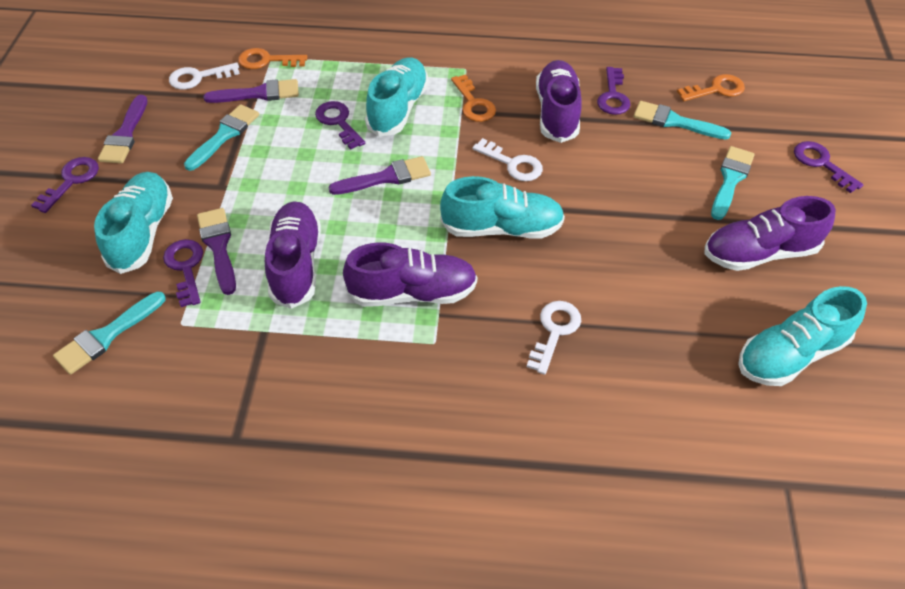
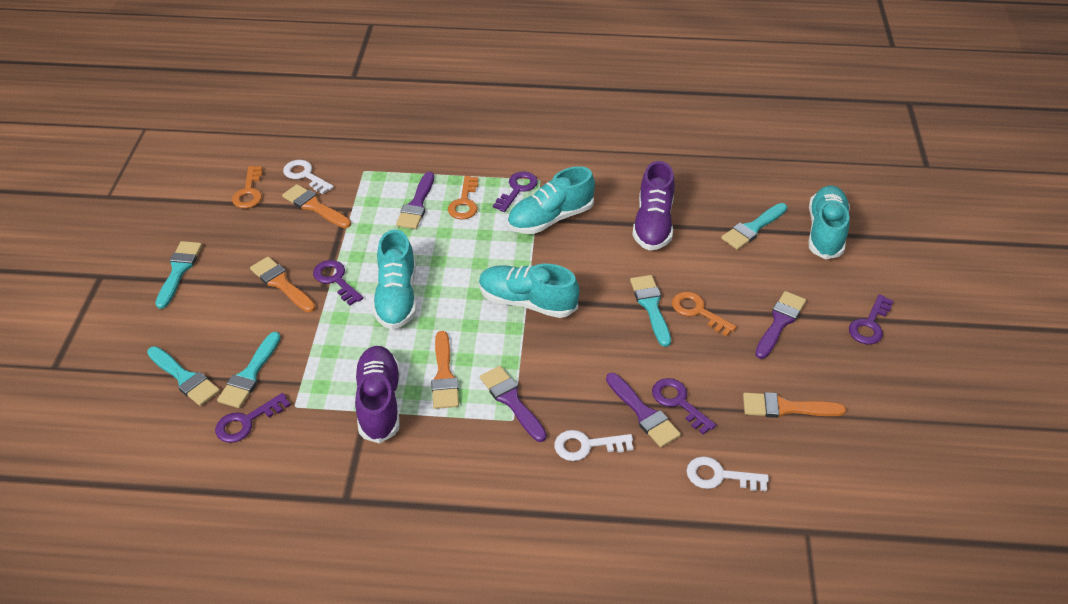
orange brush: 0 -> 4
purple shoe: 4 -> 2
turquoise brush: 4 -> 5

